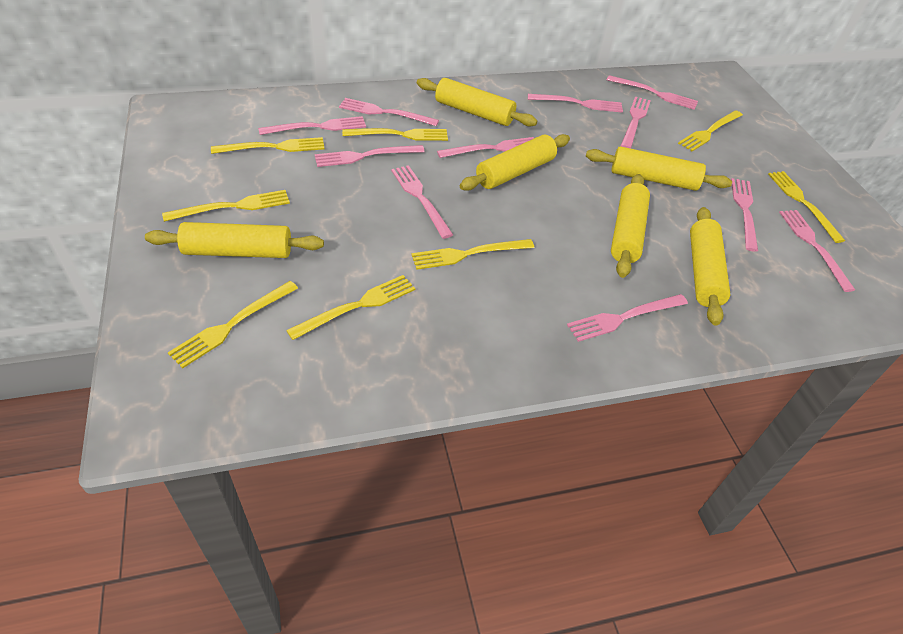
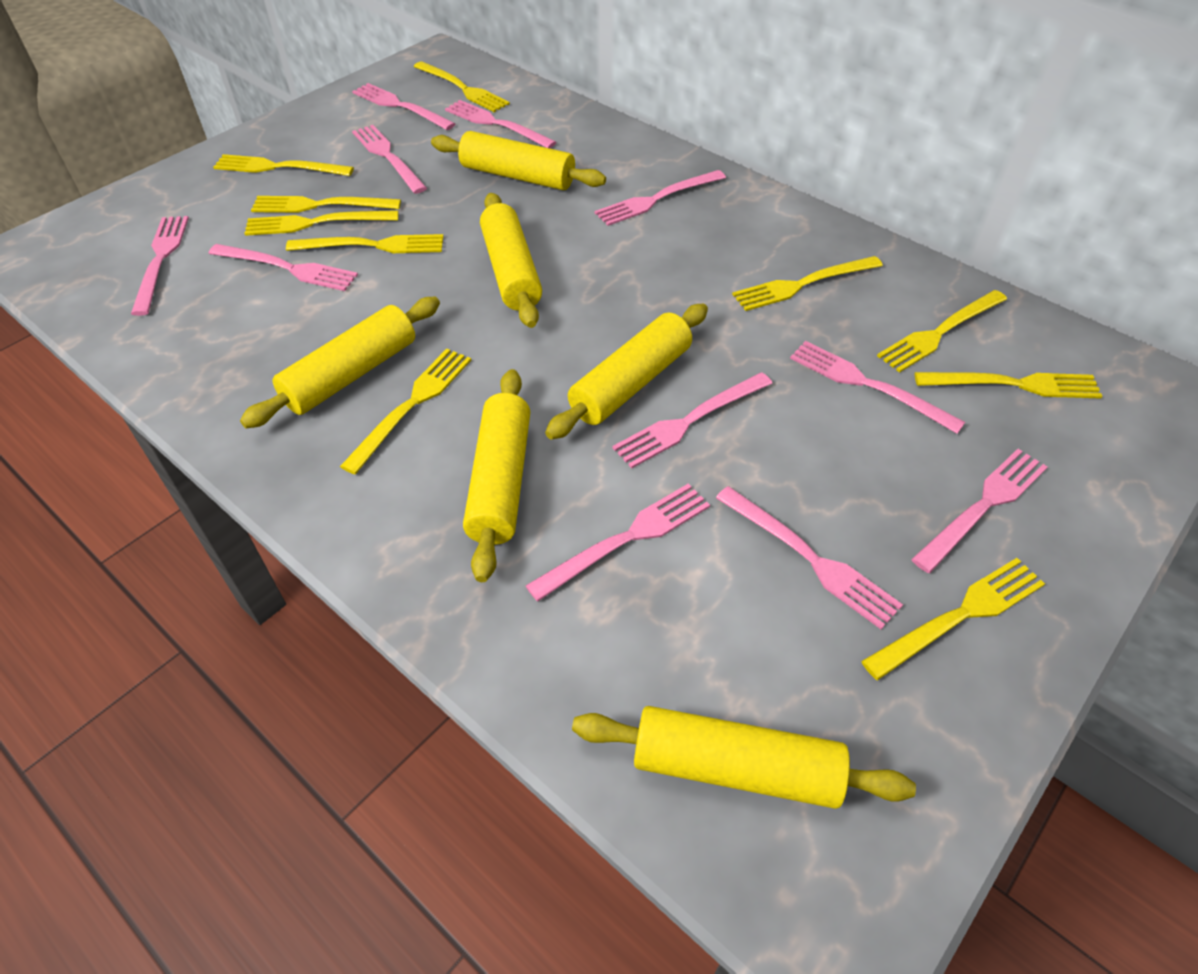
yellow fork: 8 -> 10

